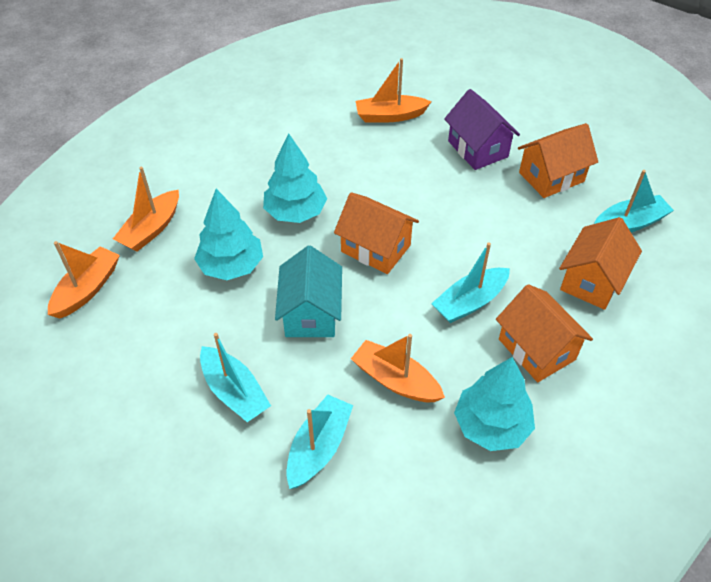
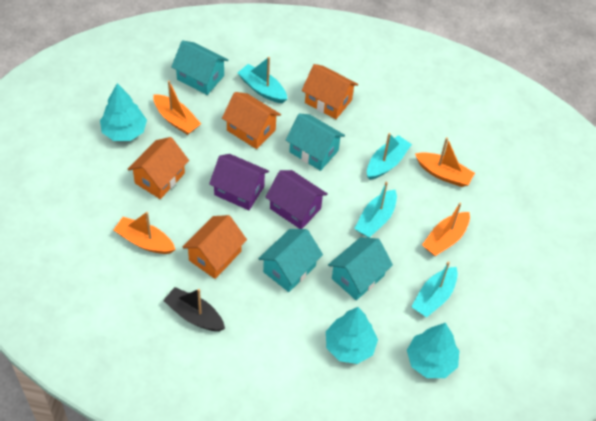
black boat: 0 -> 1
purple house: 1 -> 2
turquoise house: 1 -> 4

